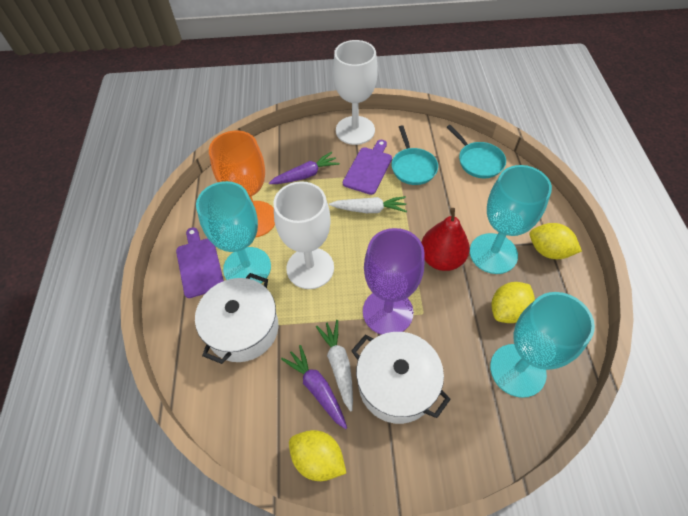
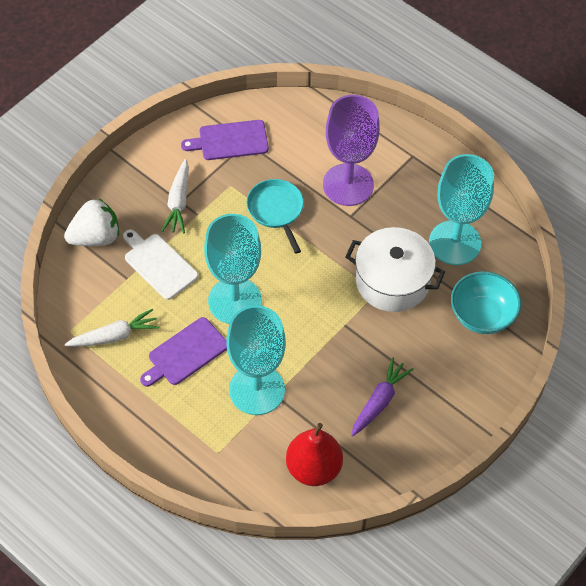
orange goblet: 1 -> 0
purple carrot: 2 -> 1
turquoise bowl: 0 -> 1
turquoise pan: 2 -> 1
white cutting board: 0 -> 1
white goblet: 2 -> 0
white pot: 2 -> 1
white strawberry: 0 -> 1
yellow lemon: 3 -> 0

